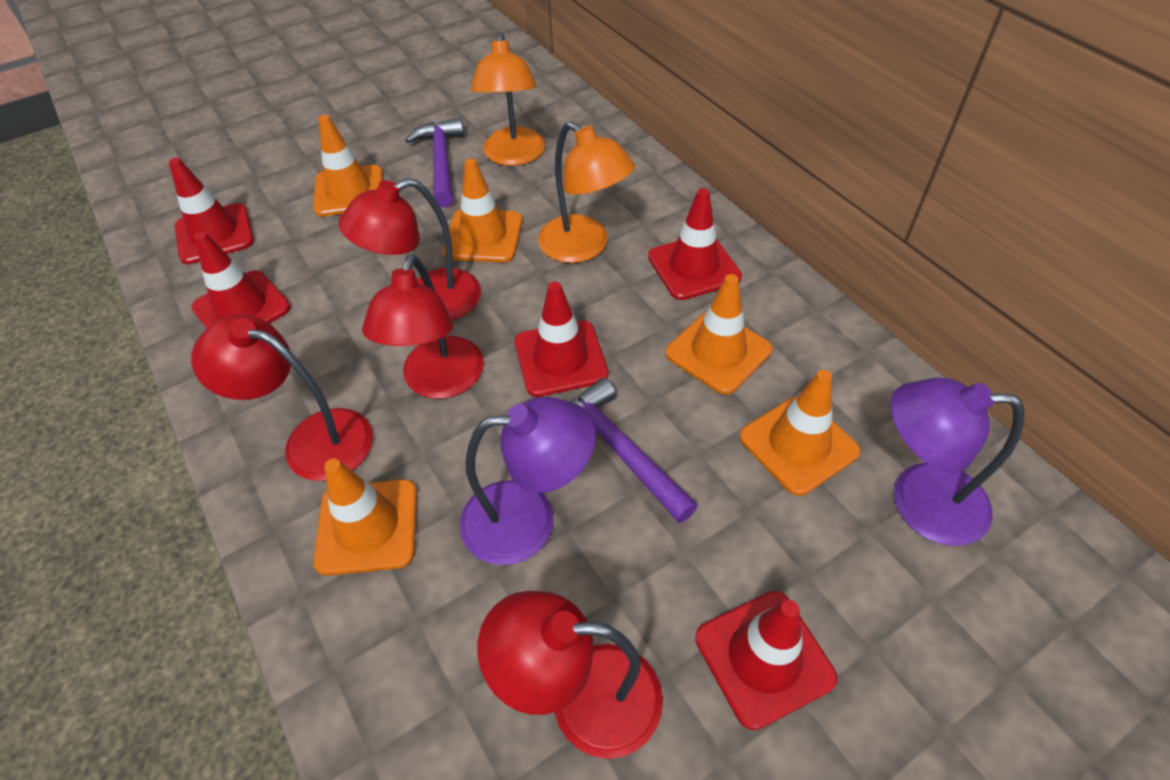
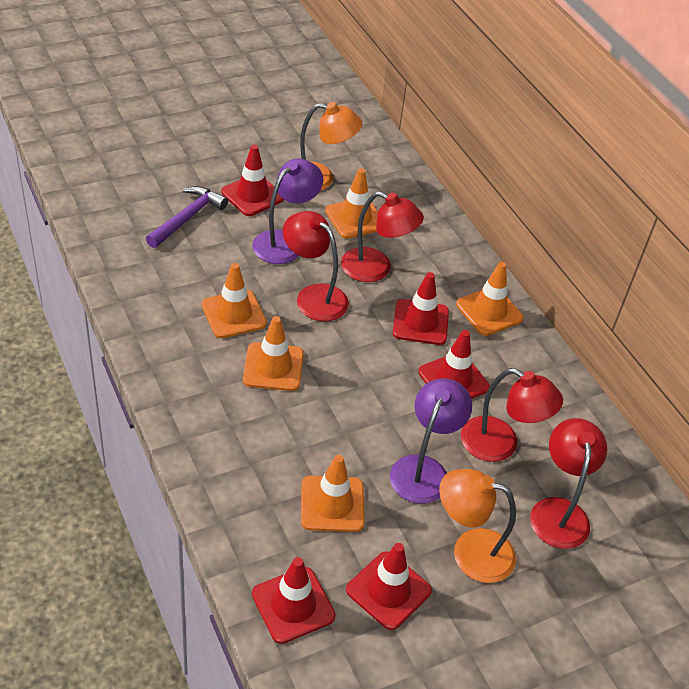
purple hammer: 2 -> 1

